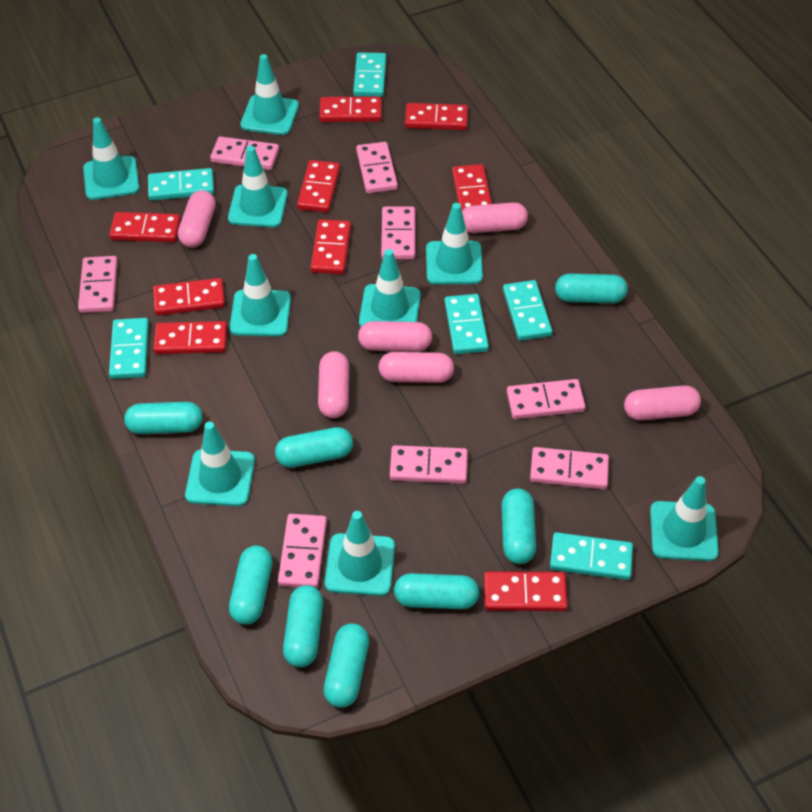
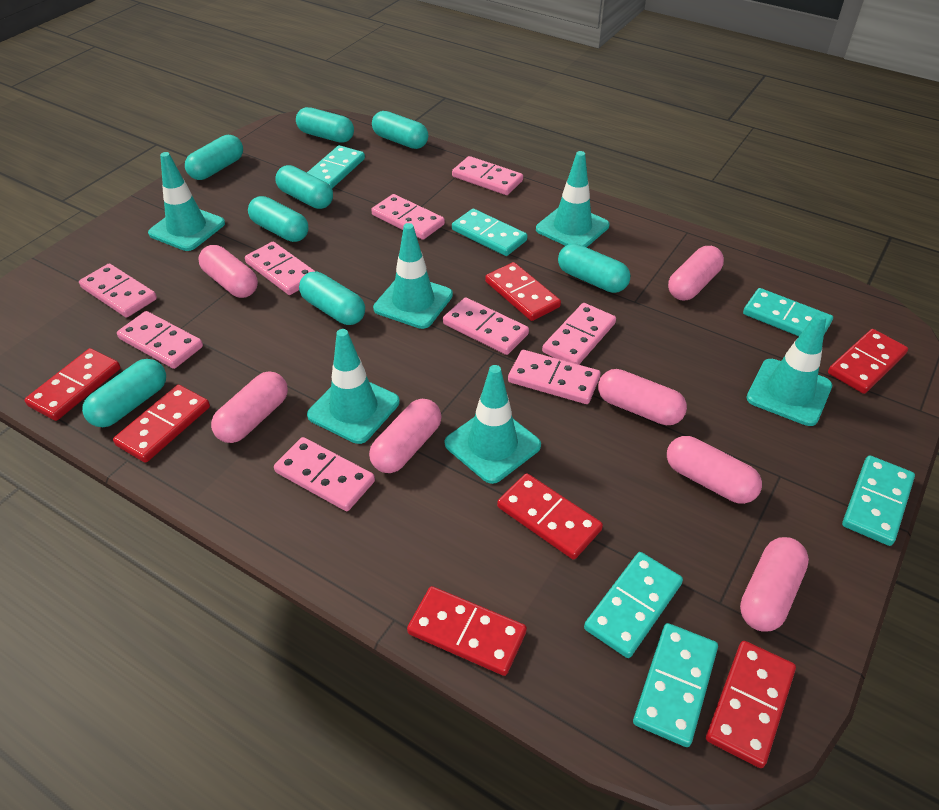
pink capsule: 6 -> 7
pink domino: 8 -> 9
red domino: 9 -> 7
turquoise traffic cone: 9 -> 6

